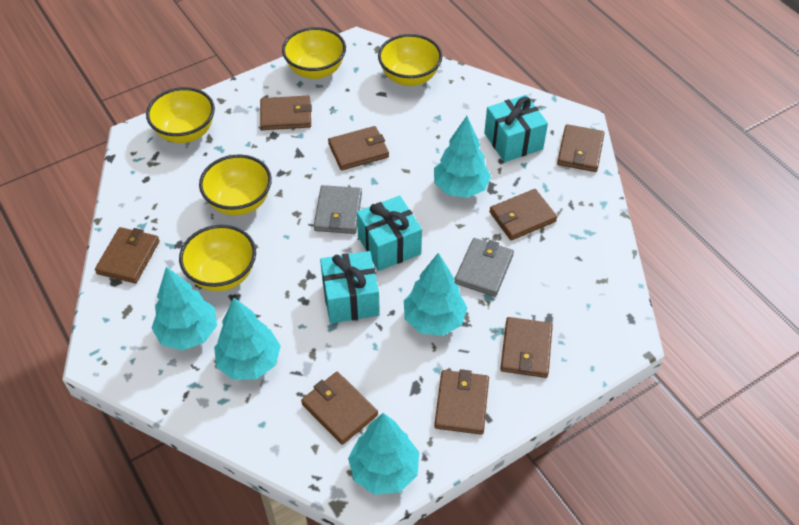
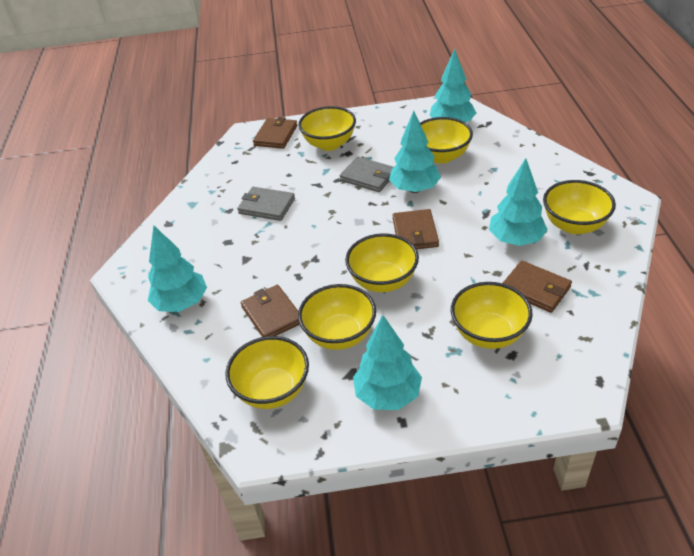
brown wallet: 8 -> 4
turquoise gift: 3 -> 0
yellow bowl: 5 -> 7

